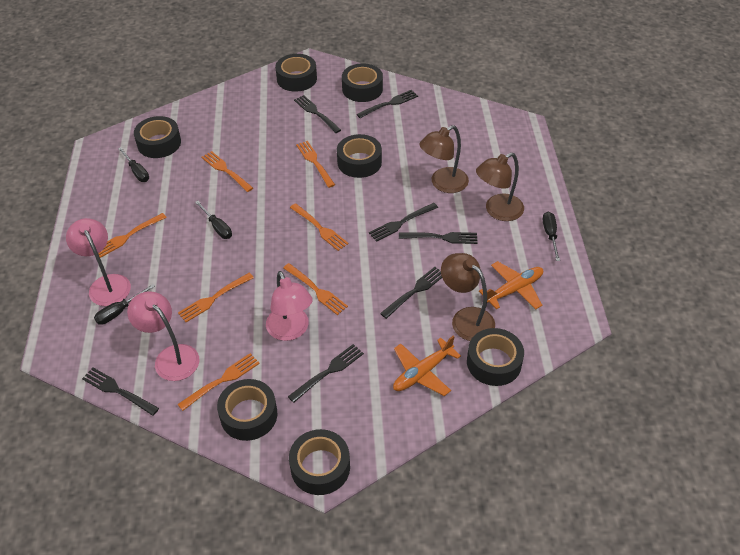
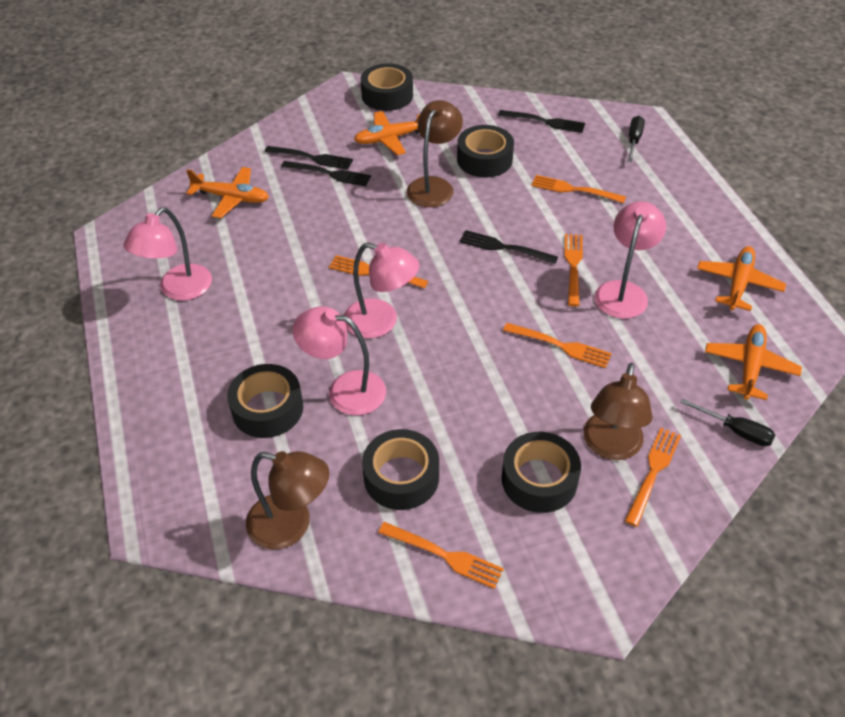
black fork: 7 -> 4
black screwdriver: 4 -> 2
black tape: 7 -> 5
orange fork: 7 -> 6
orange plane: 2 -> 4
pink lamp: 3 -> 4

